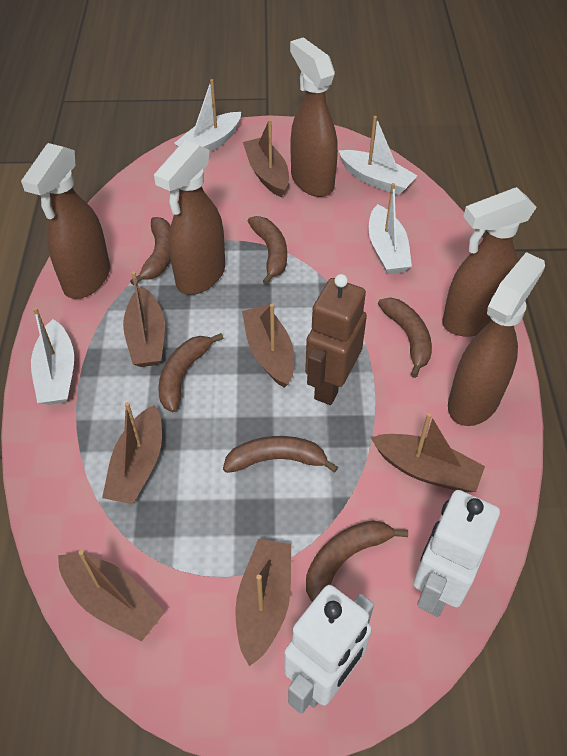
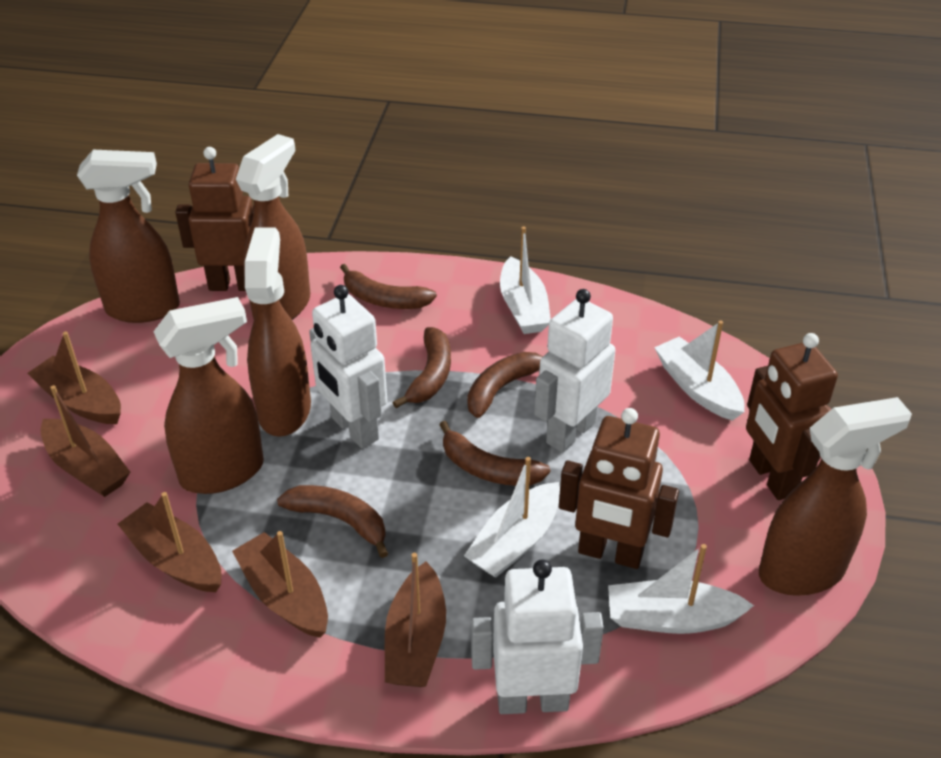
brown banana: 6 -> 5
brown boat: 7 -> 5
brown robot: 1 -> 3
white robot: 2 -> 3

